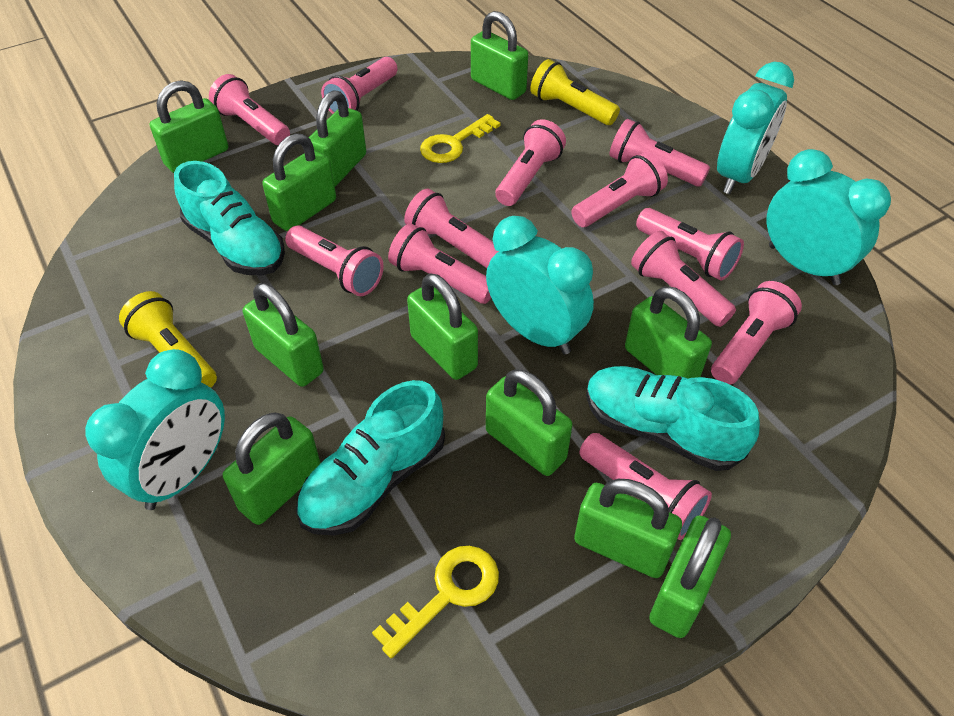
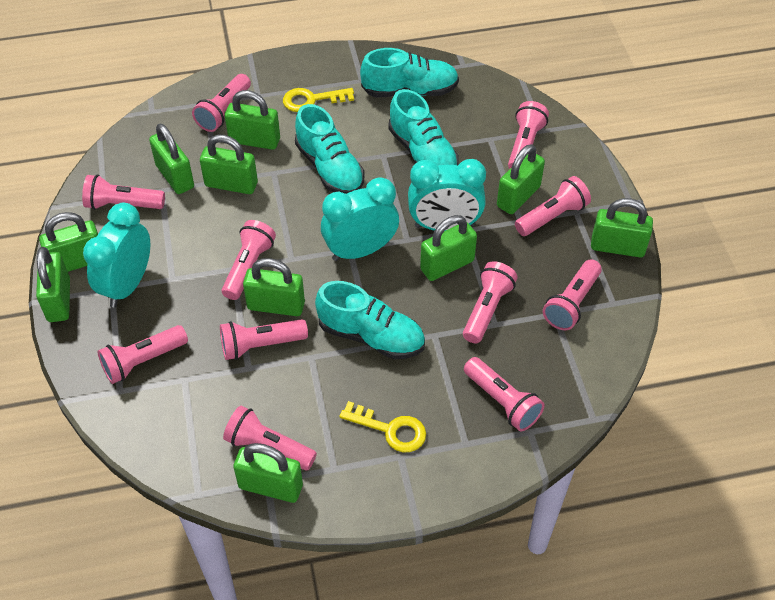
green padlock: 11 -> 10
pink flashlight: 12 -> 11
turquoise clock: 4 -> 3
turquoise shoe: 3 -> 4
yellow flashlight: 2 -> 0

